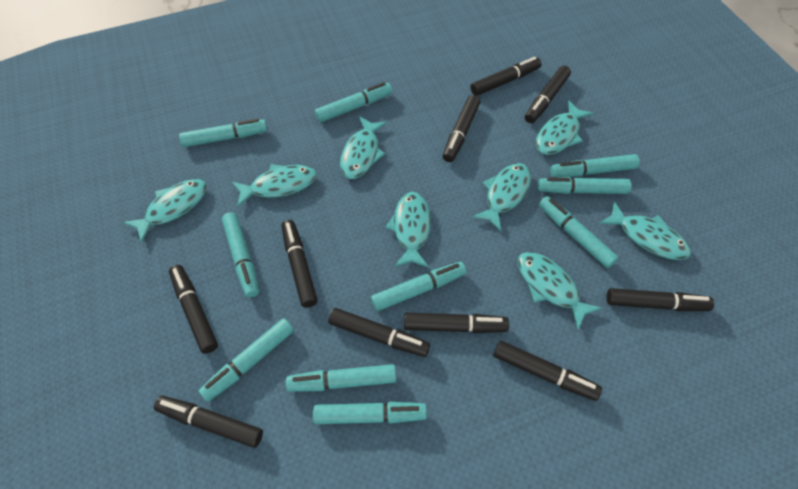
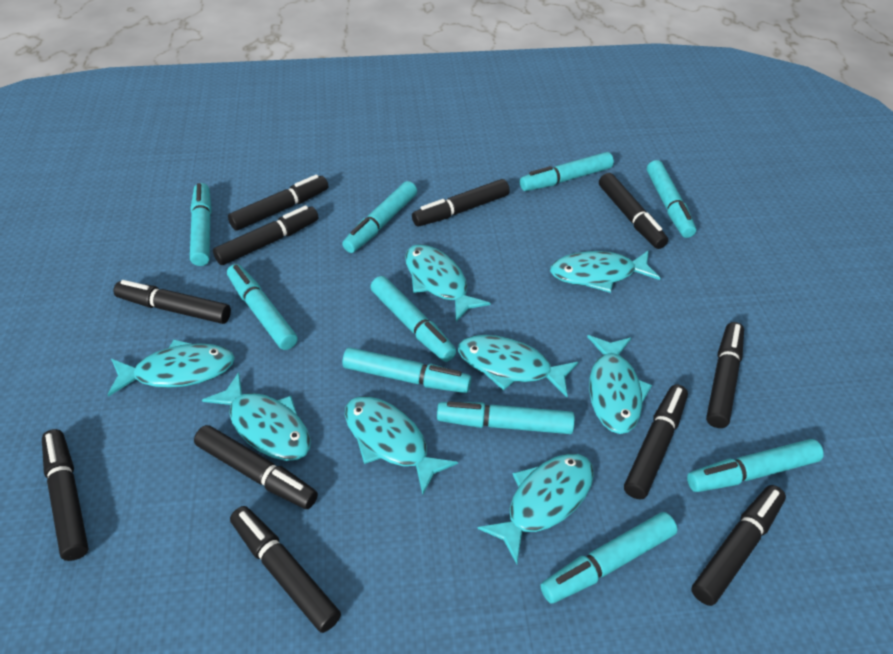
black marker: 10 -> 11

